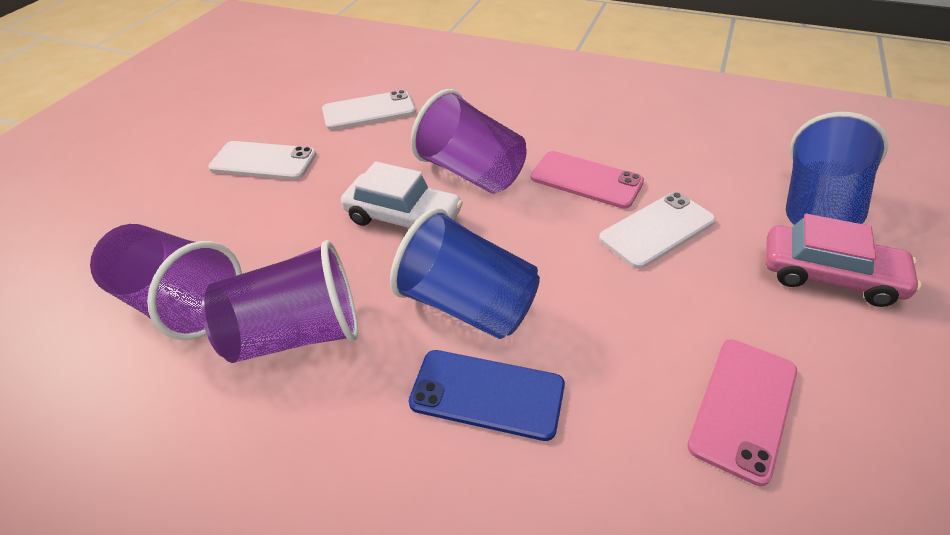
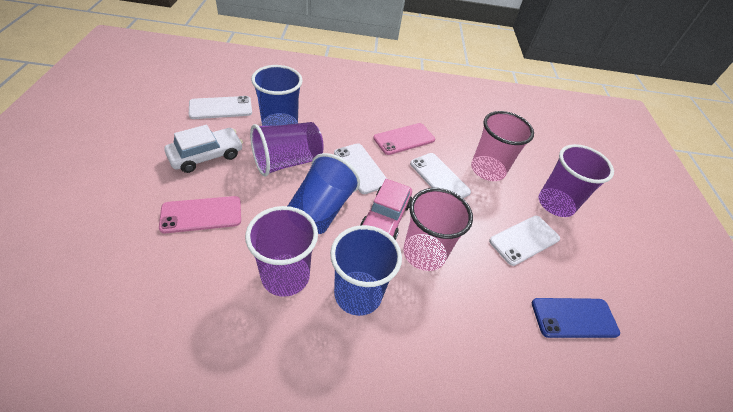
blue cup: 2 -> 3
pink cup: 0 -> 2
white phone: 3 -> 4

